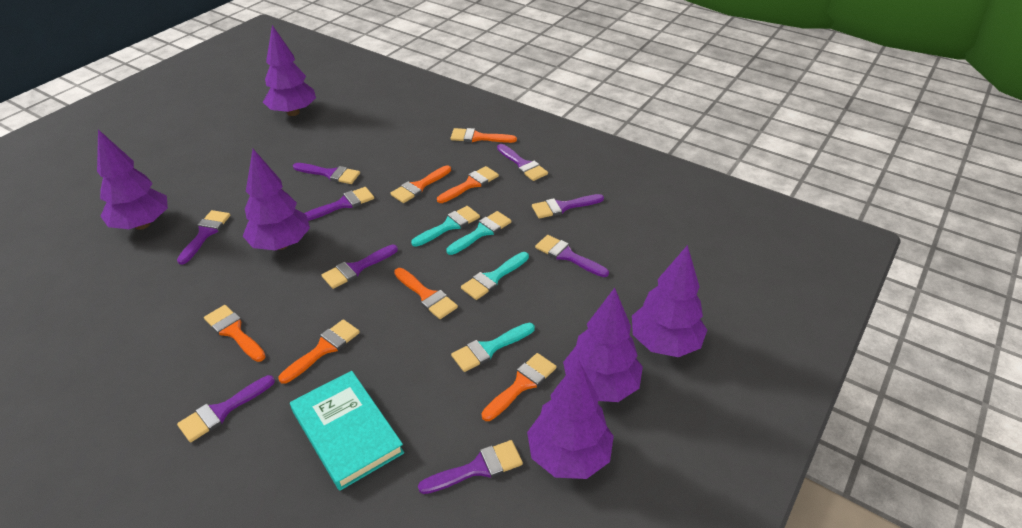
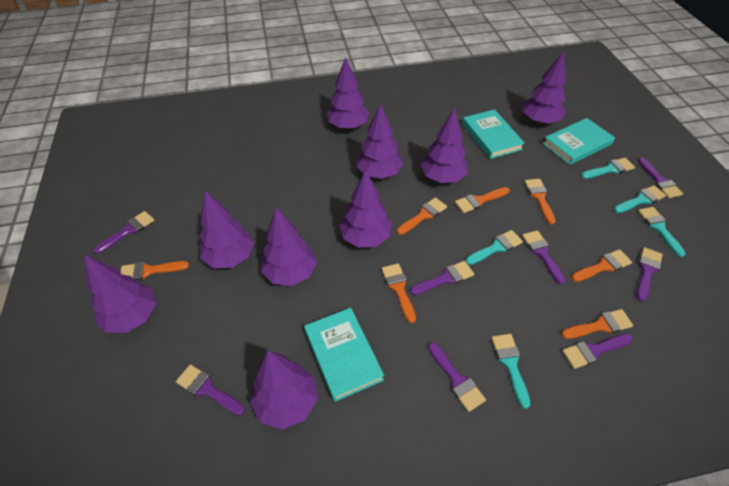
purple brush: 9 -> 8
purple tree: 6 -> 9
turquoise book: 1 -> 3
turquoise brush: 4 -> 5

